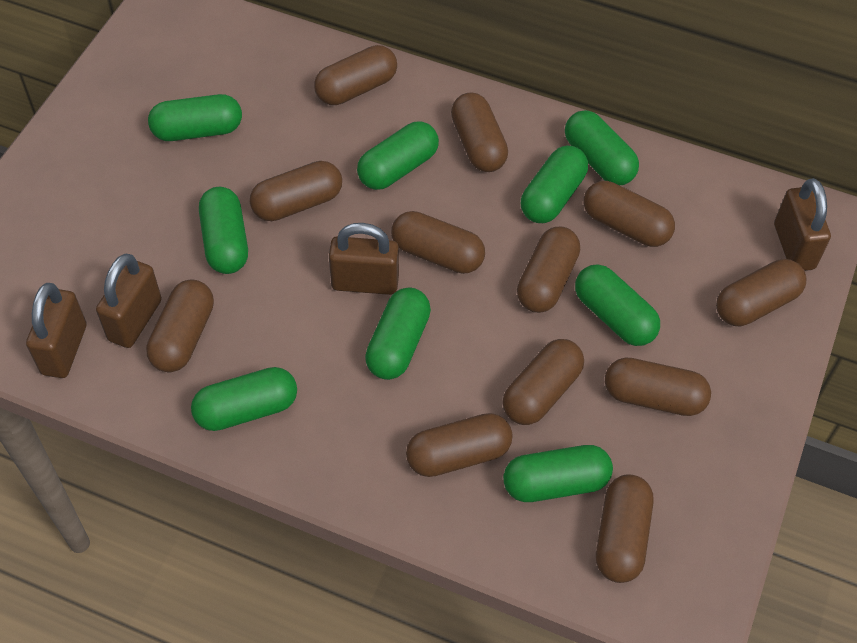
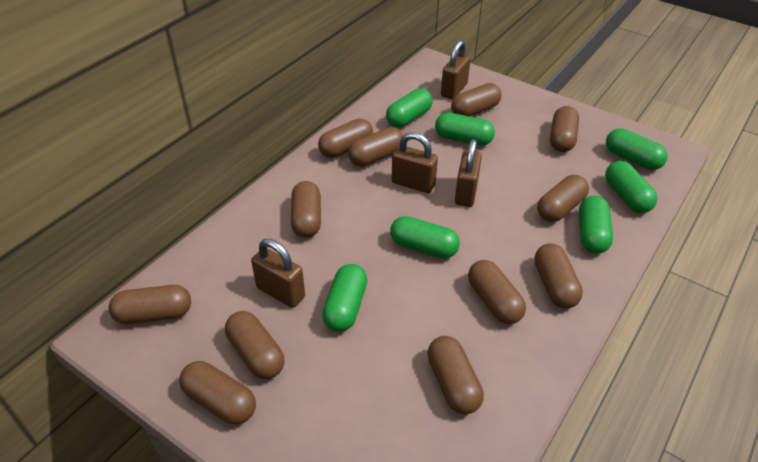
green capsule: 9 -> 7

